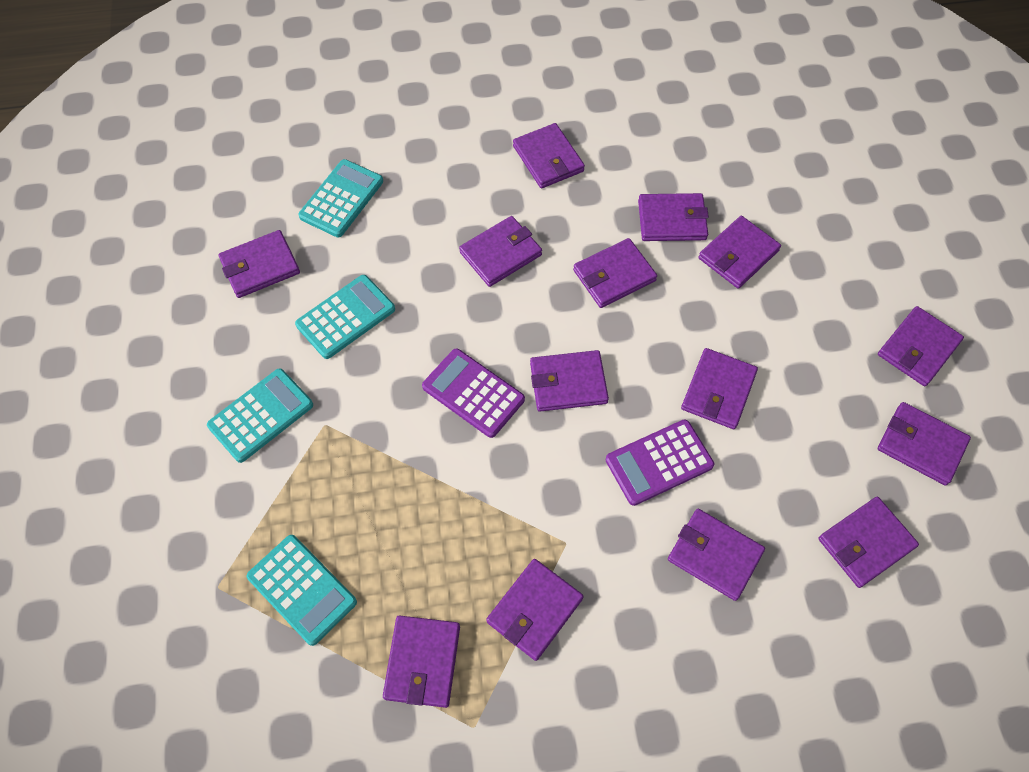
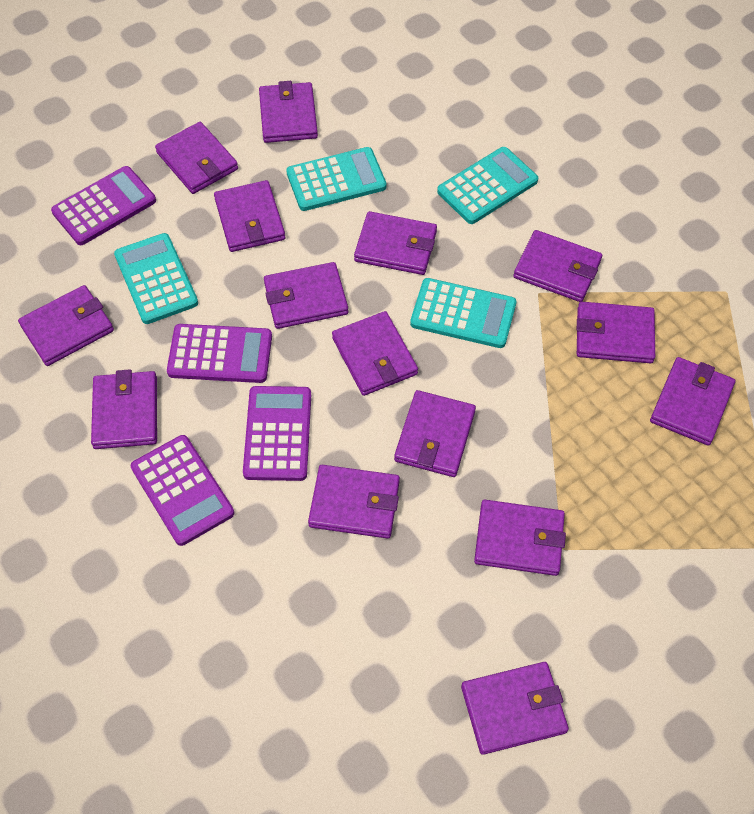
purple calculator: 2 -> 4
purple wallet: 14 -> 15

